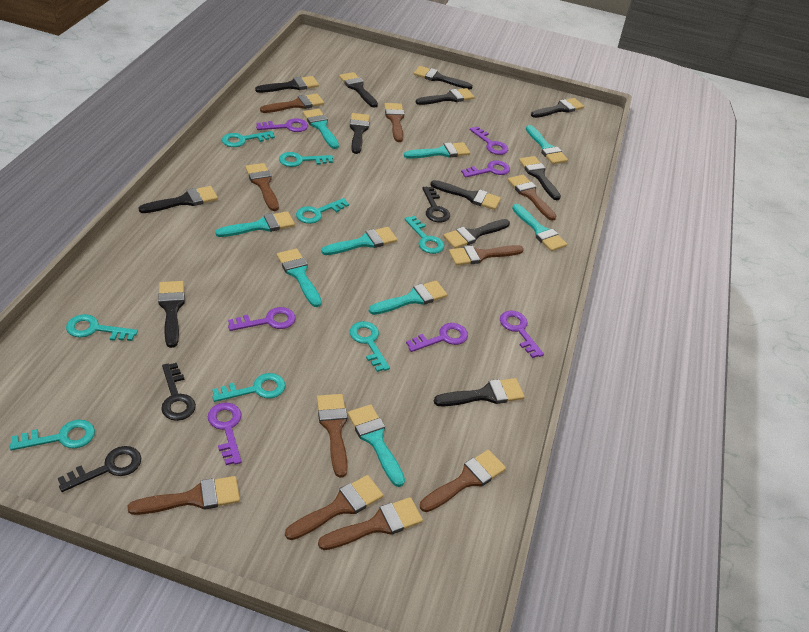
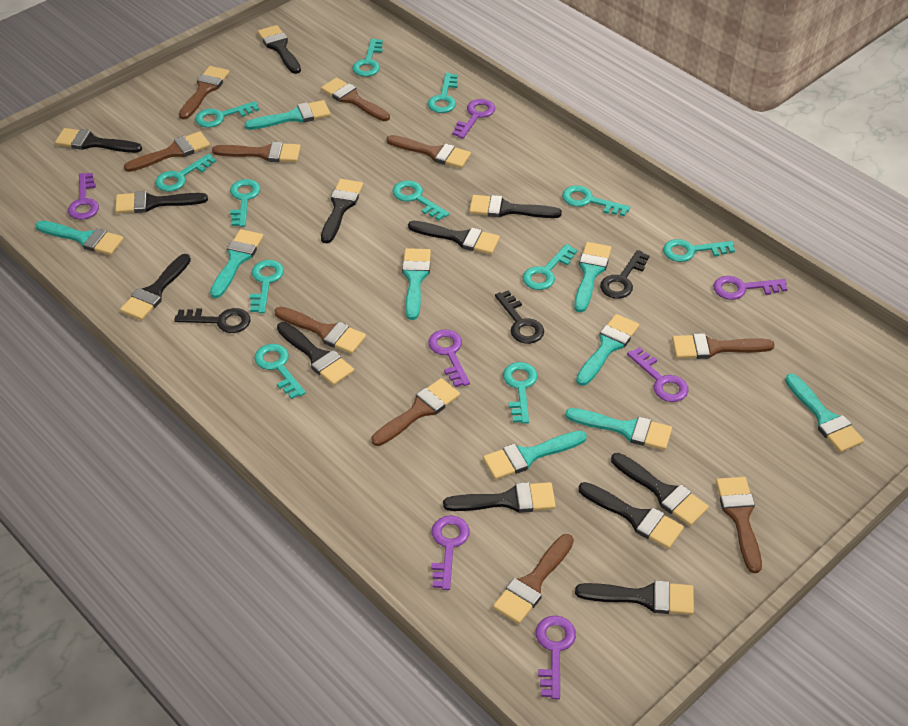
turquoise key: 8 -> 12

